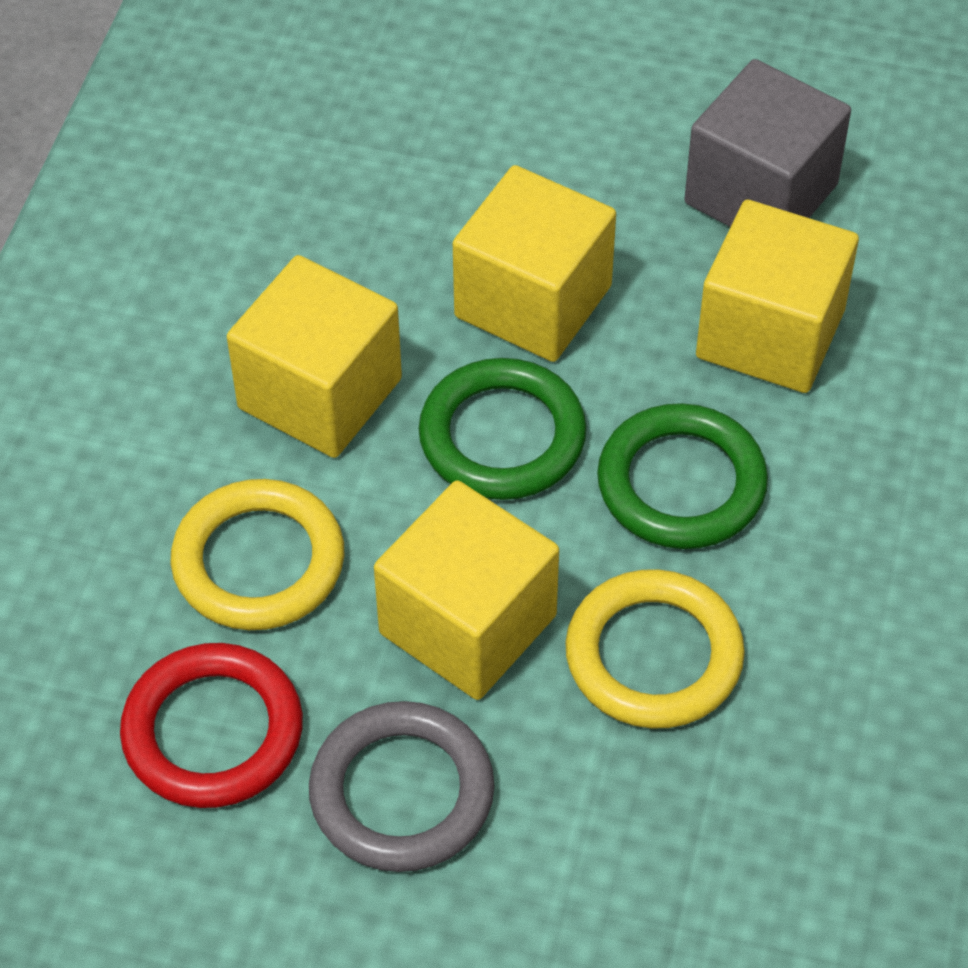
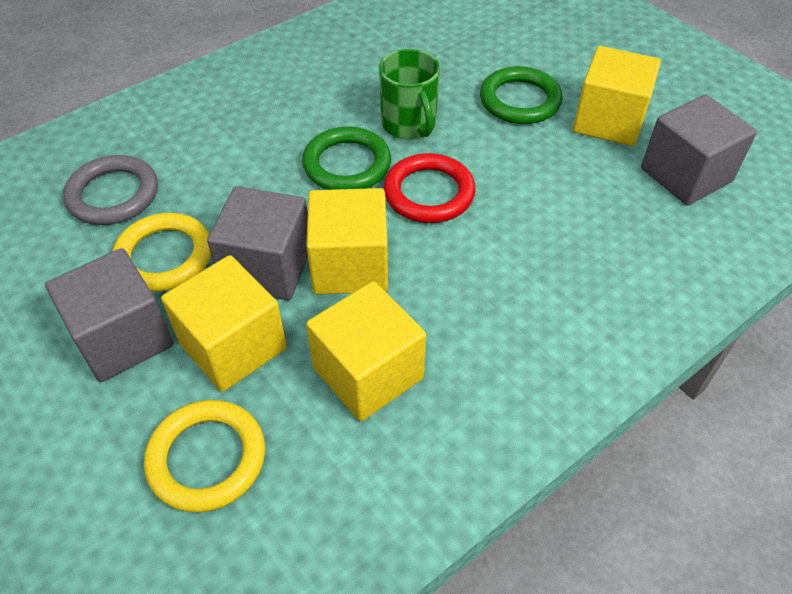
green mug: 0 -> 1
grey cube: 1 -> 3

